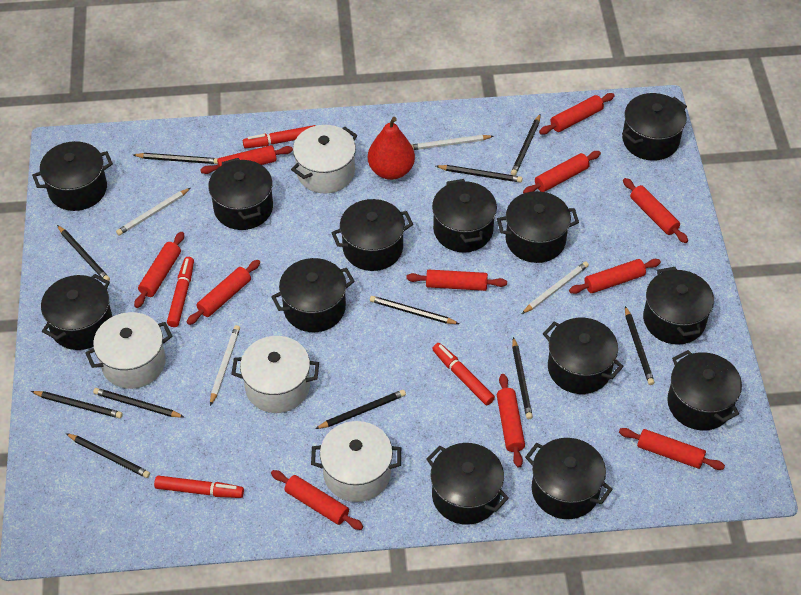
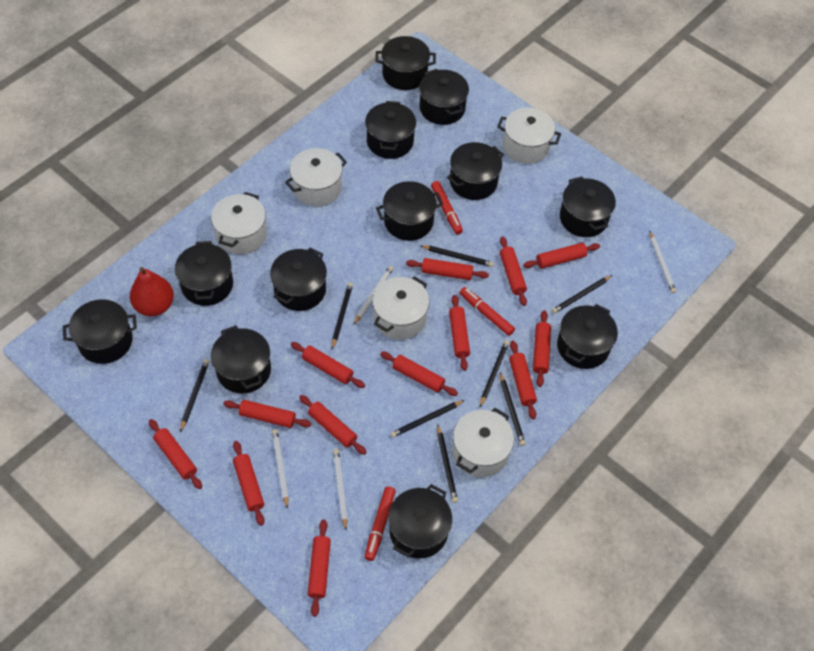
black pencil: 11 -> 8
black pot: 13 -> 12
red marker: 4 -> 3
red rolling pin: 11 -> 13
white pot: 4 -> 5

